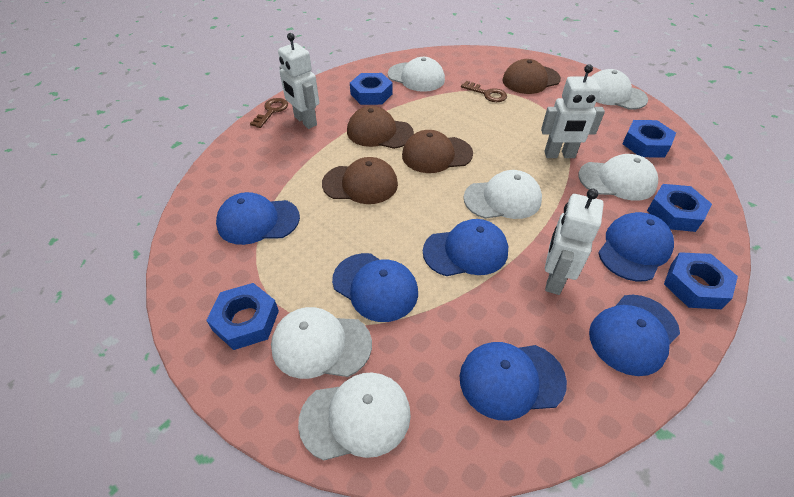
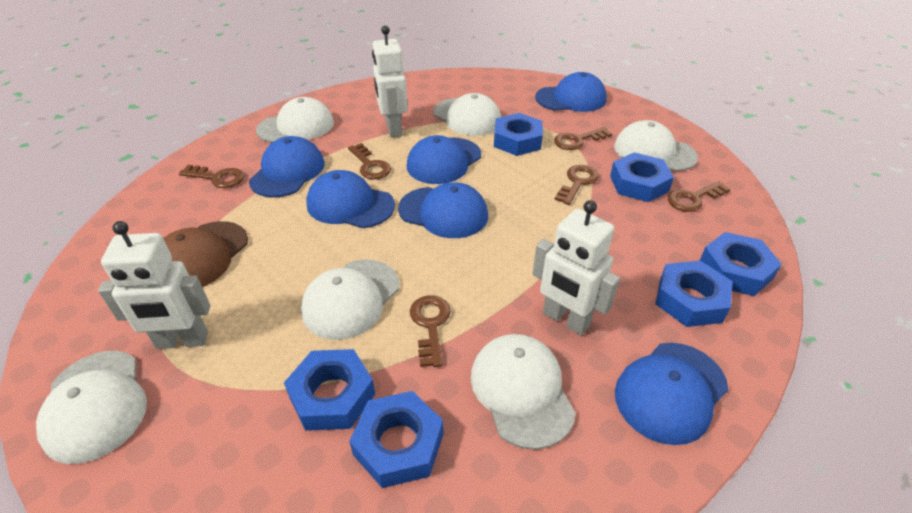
blue nut: 5 -> 6
brown cap: 4 -> 1
brown key: 2 -> 6

